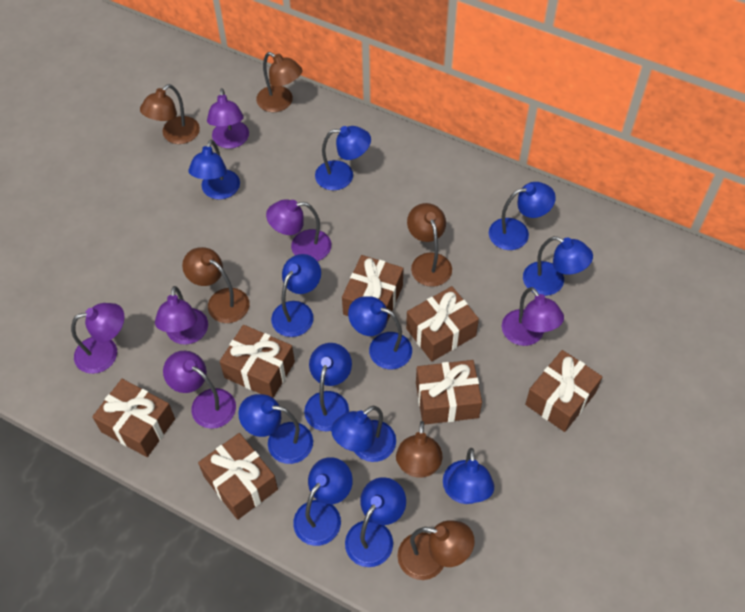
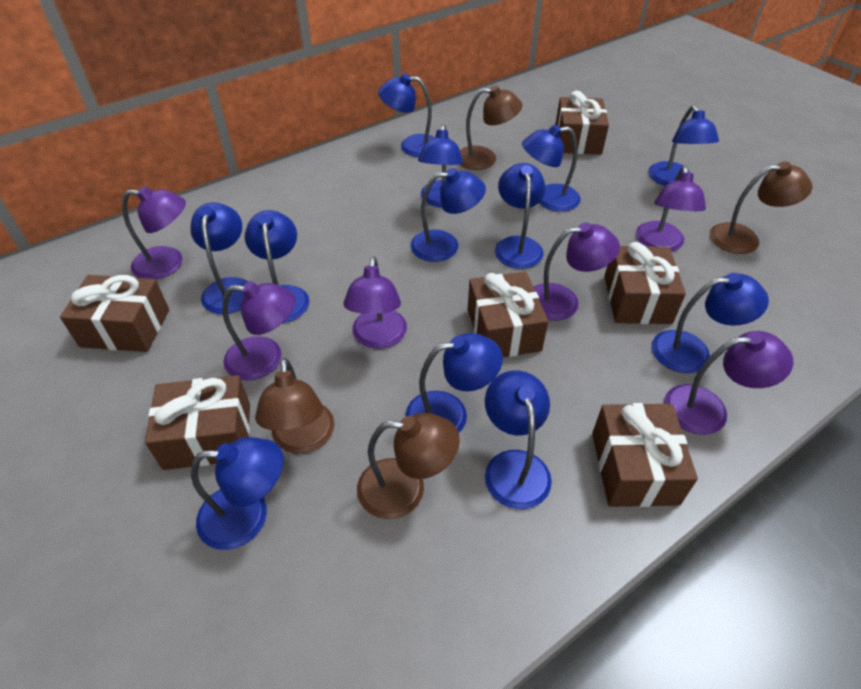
brown gift: 7 -> 6
brown lamp: 6 -> 4

